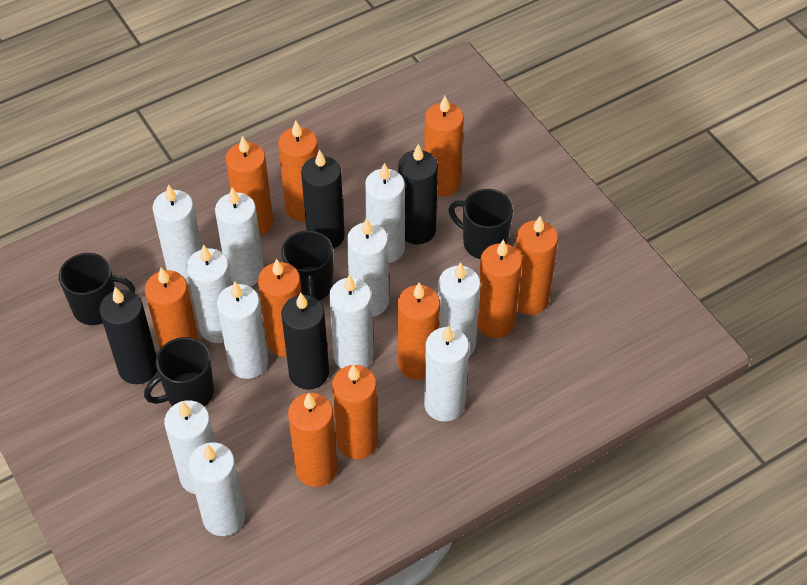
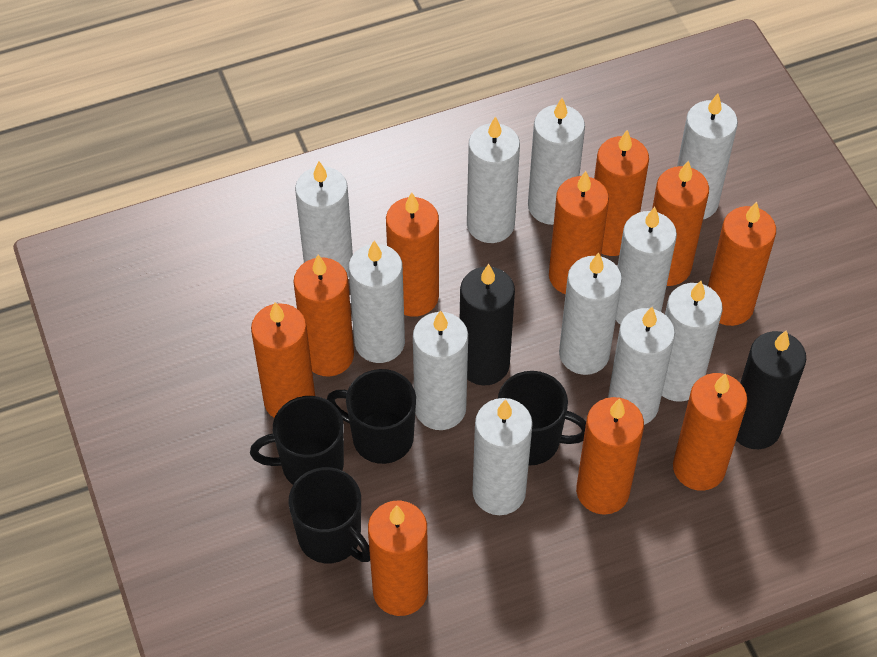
black candle: 4 -> 2

